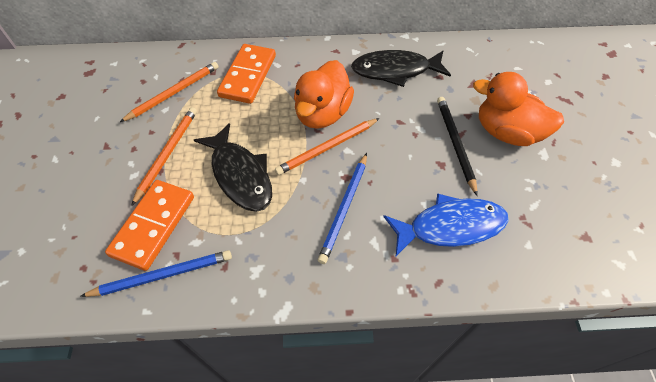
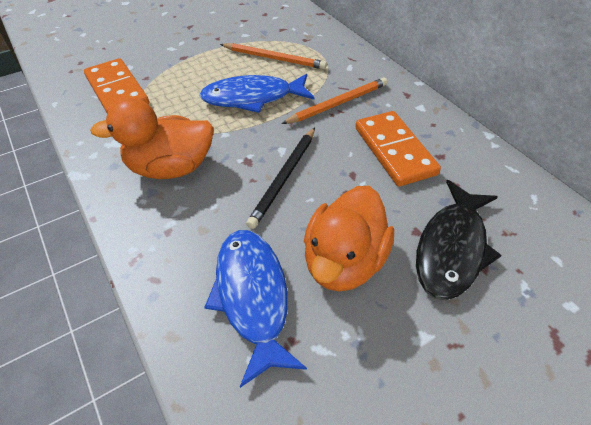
black fish: 2 -> 1
blue fish: 1 -> 2
blue pencil: 2 -> 0
orange pencil: 3 -> 2

